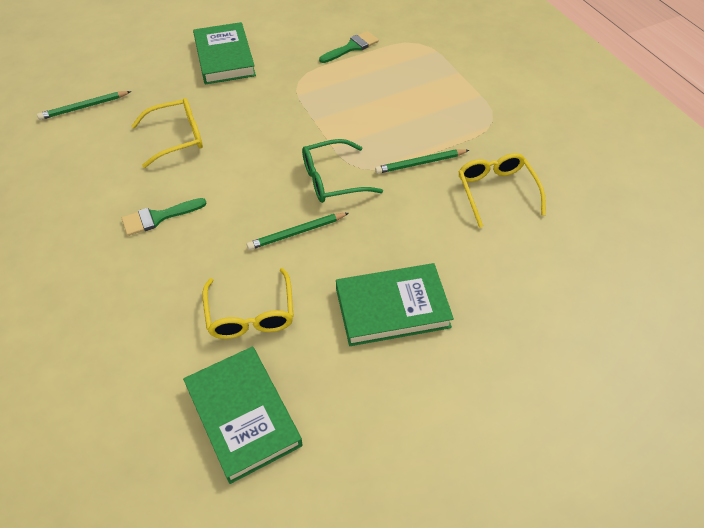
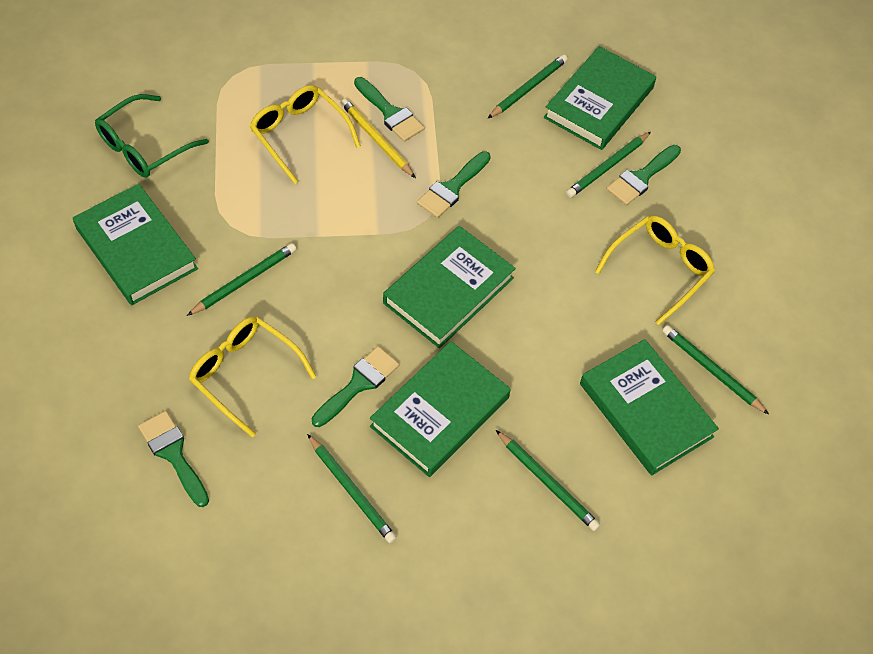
green book: 3 -> 5
green brush: 2 -> 5
green pencil: 3 -> 6
yellow pencil: 0 -> 1

